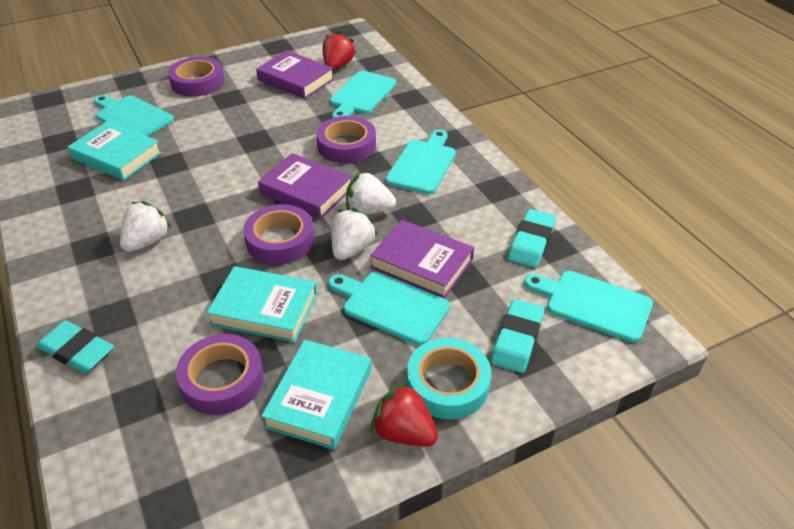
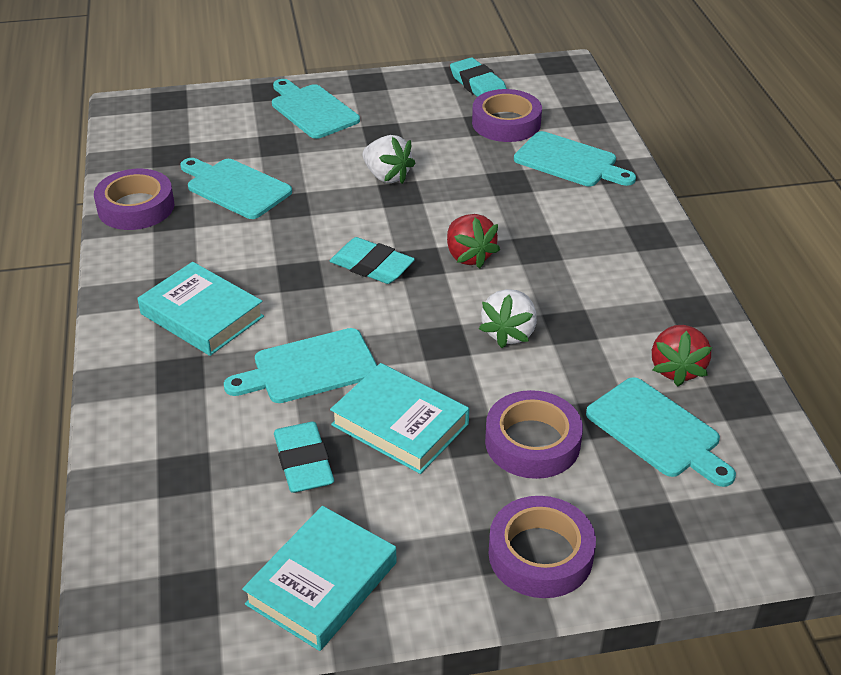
purple book: 3 -> 0
turquoise tape: 1 -> 0
white strawberry: 3 -> 2

